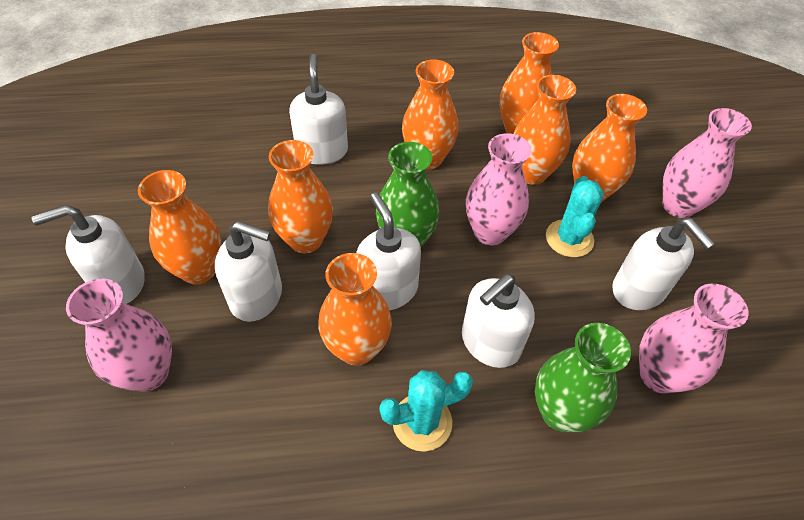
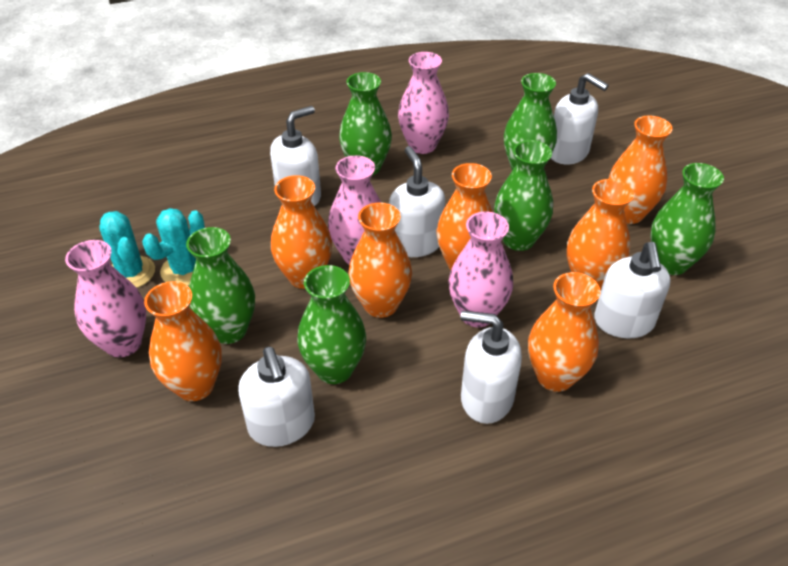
green vase: 2 -> 6

